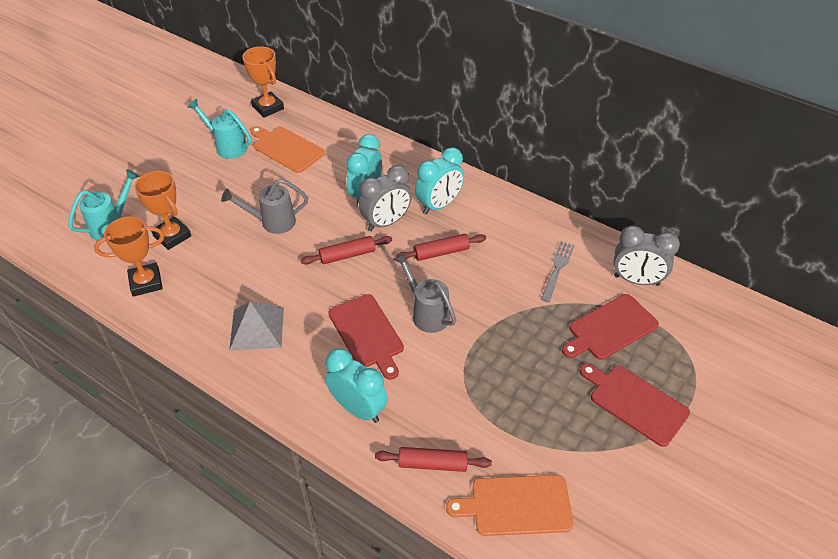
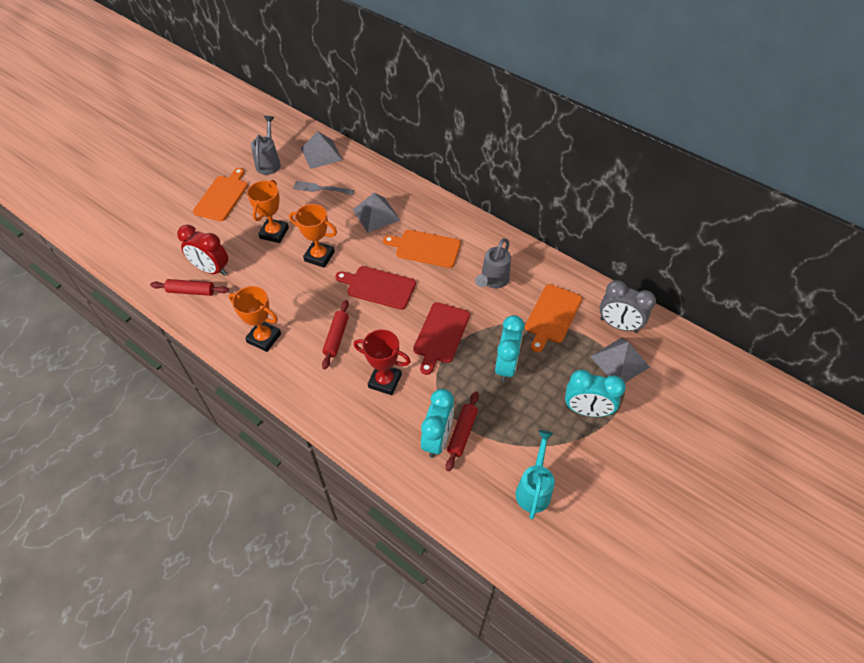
grey clock: 2 -> 1
grey pyramid: 1 -> 3
orange cutting board: 2 -> 3
red clock: 0 -> 1
red cutting board: 3 -> 2
red trophy: 0 -> 1
turquoise watering can: 2 -> 1

